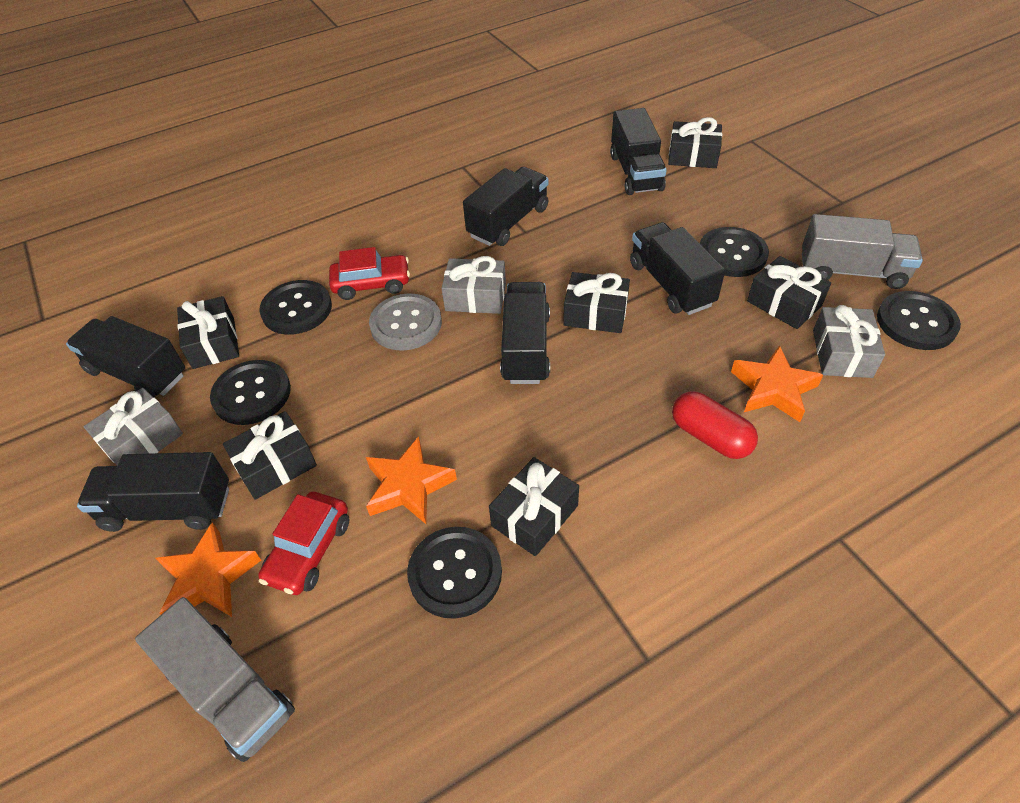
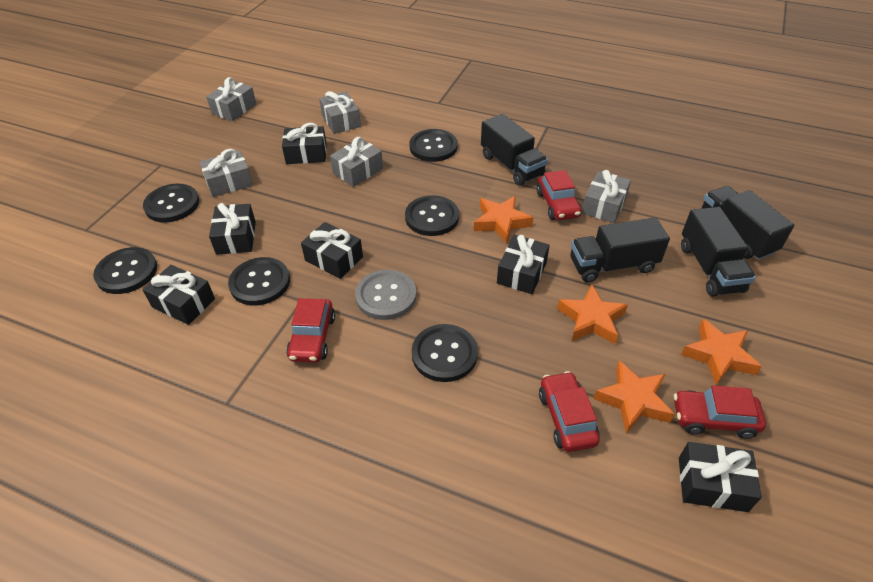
black button: 5 -> 6
black truck: 6 -> 4
grey gift: 3 -> 5
grey truck: 2 -> 0
orange star: 3 -> 4
red capsule: 1 -> 0
red car: 2 -> 4

